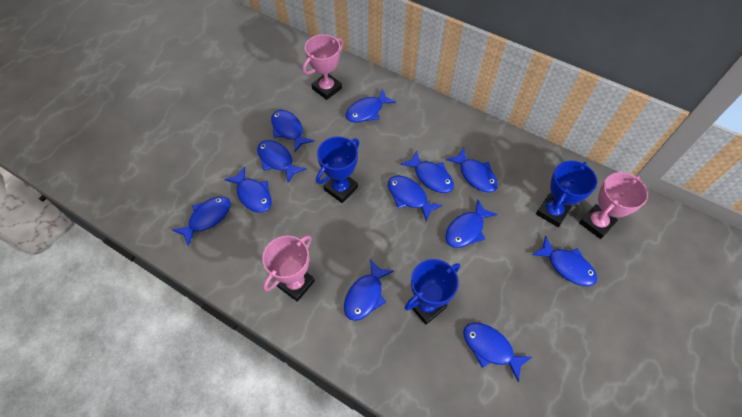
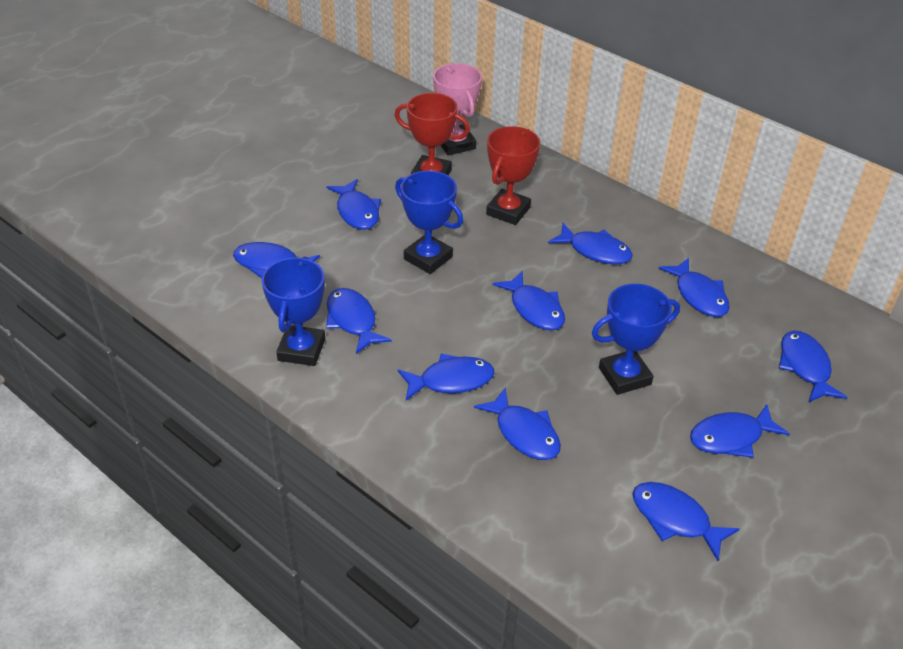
blue fish: 12 -> 11
pink trophy: 3 -> 1
red trophy: 0 -> 2

